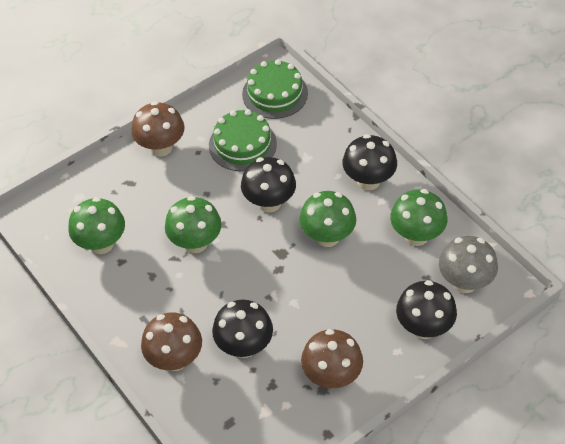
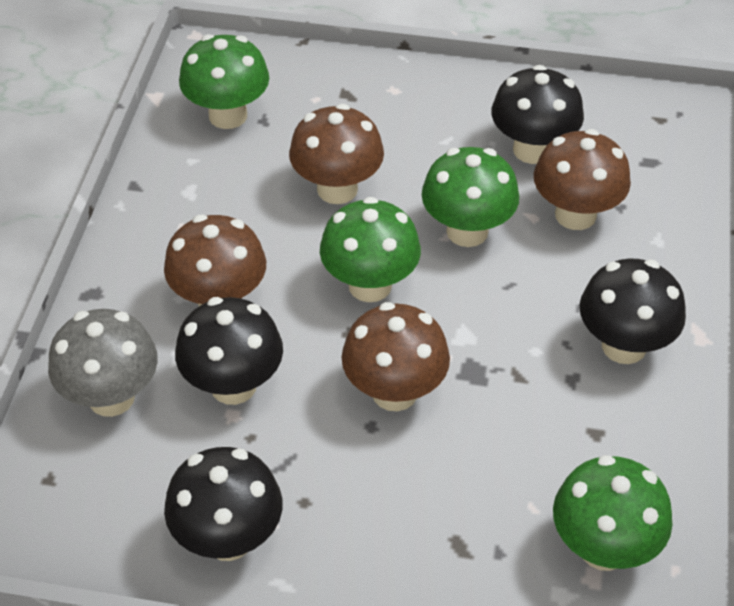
brown mushroom: 3 -> 4
green cake: 2 -> 0

